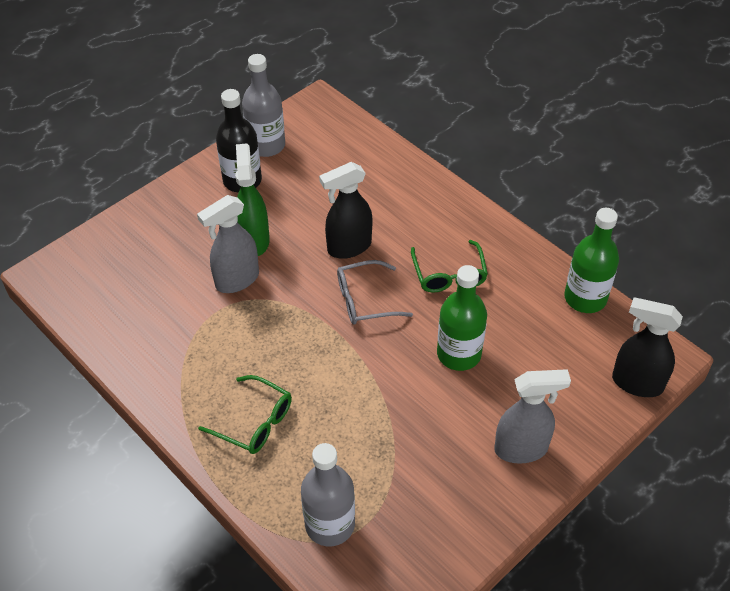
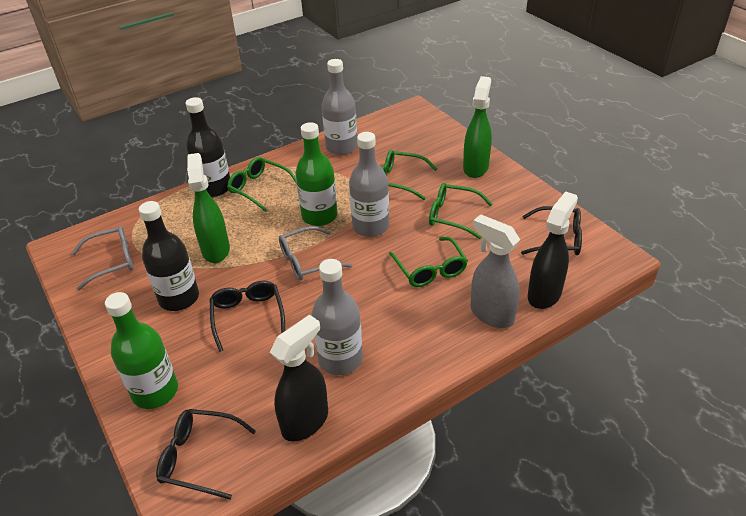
black bottle: 1 -> 2
black glasses: 0 -> 3
green glasses: 2 -> 4
green spray bottle: 1 -> 2
grey bottle: 2 -> 3
grey glasses: 1 -> 2
grey spray bottle: 2 -> 1

